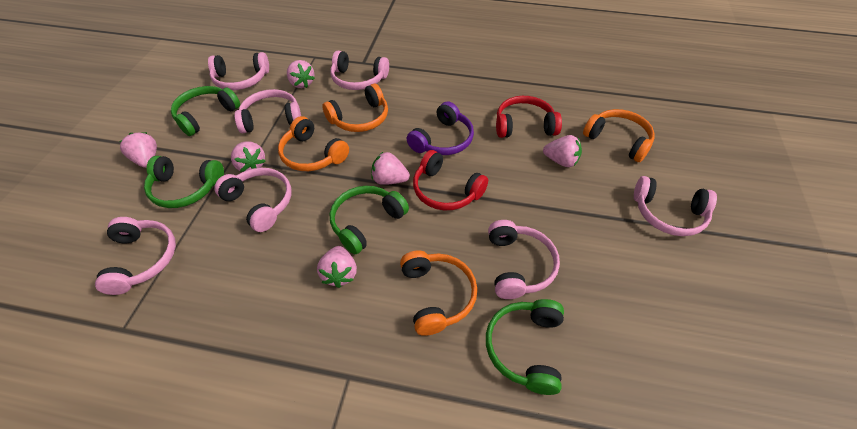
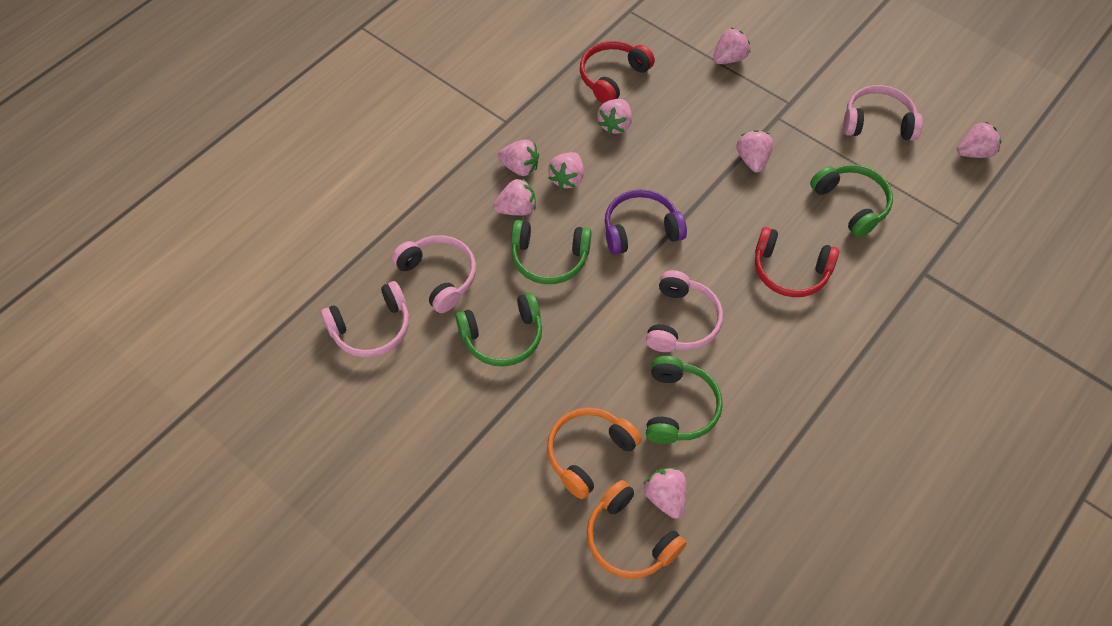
orange headphones: 4 -> 2
pink headphones: 7 -> 4
pink strawberry: 6 -> 8

